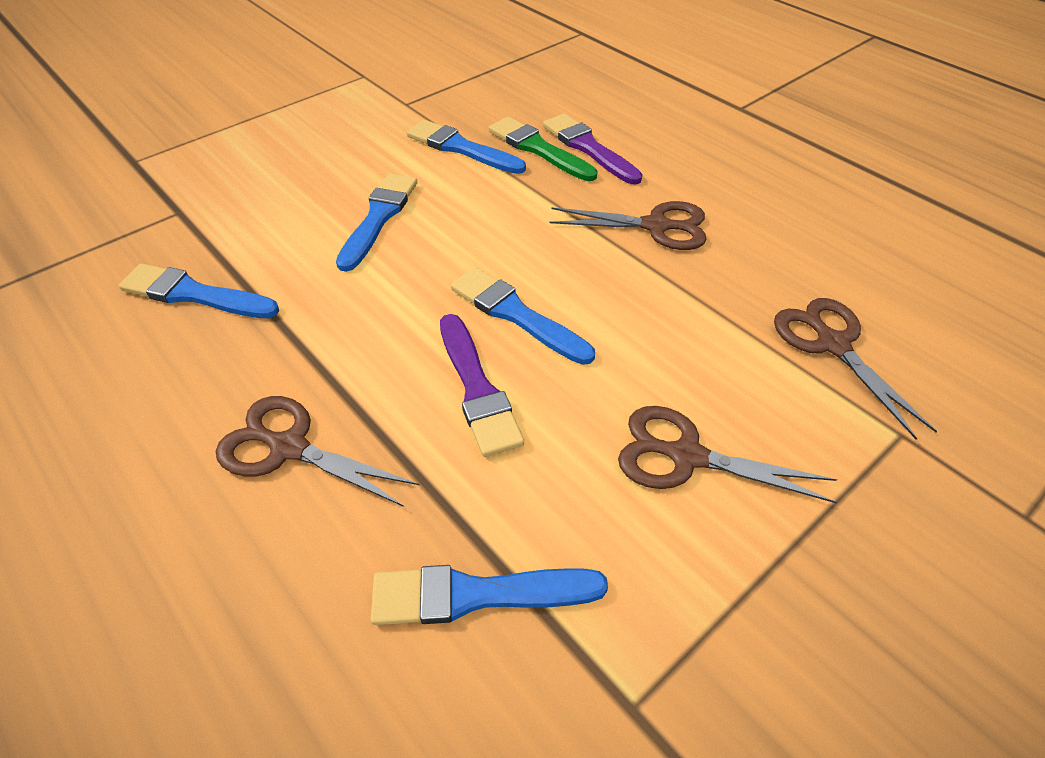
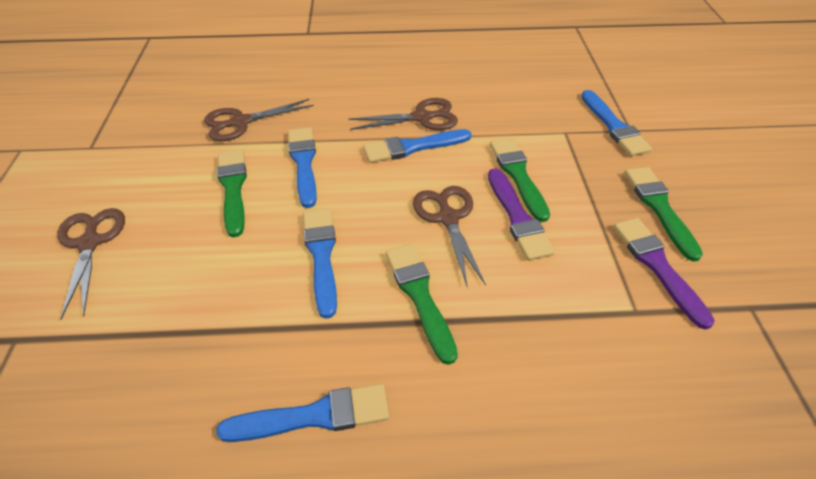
green brush: 1 -> 4

